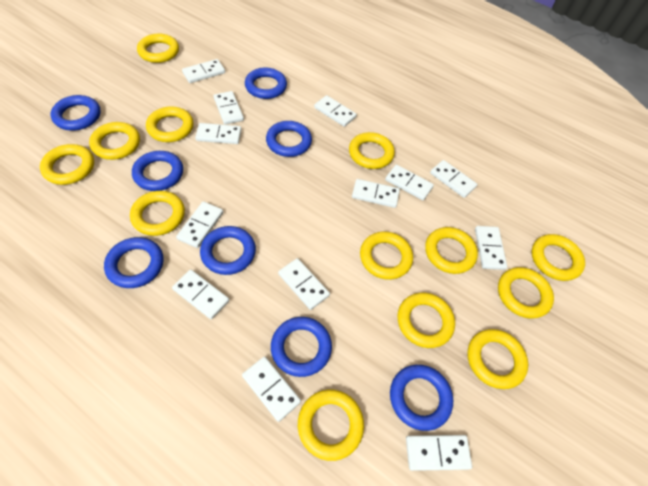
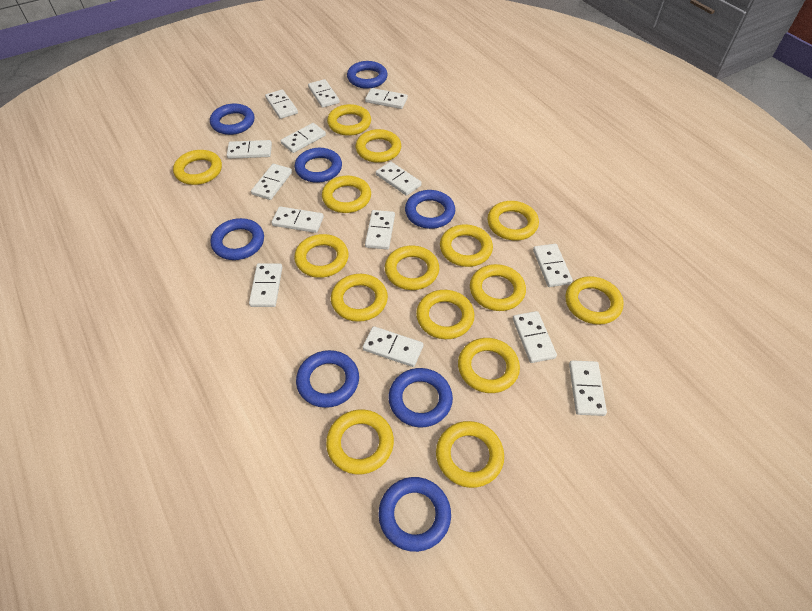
white domino: 13 -> 14
yellow ring: 13 -> 15

